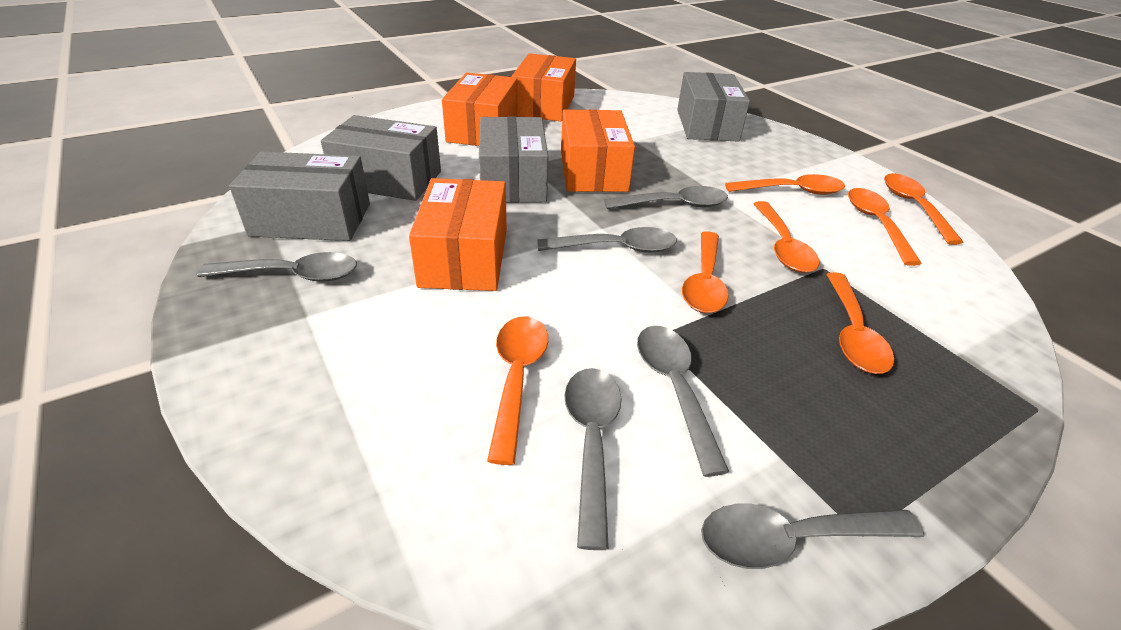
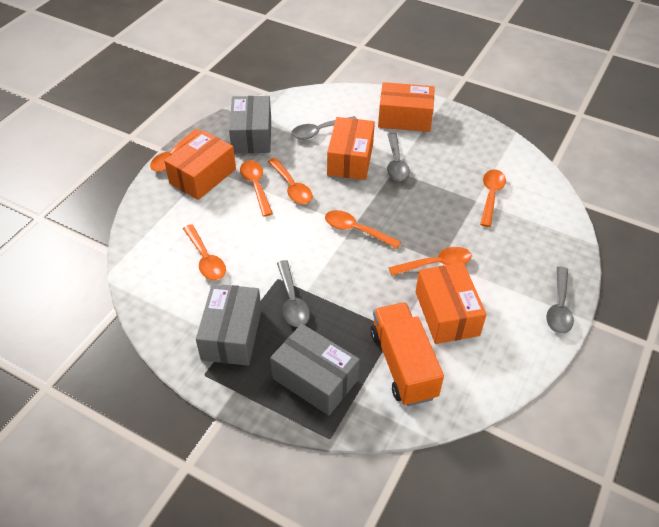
grey box: 4 -> 3
grey spoon: 6 -> 4
orange truck: 0 -> 1

